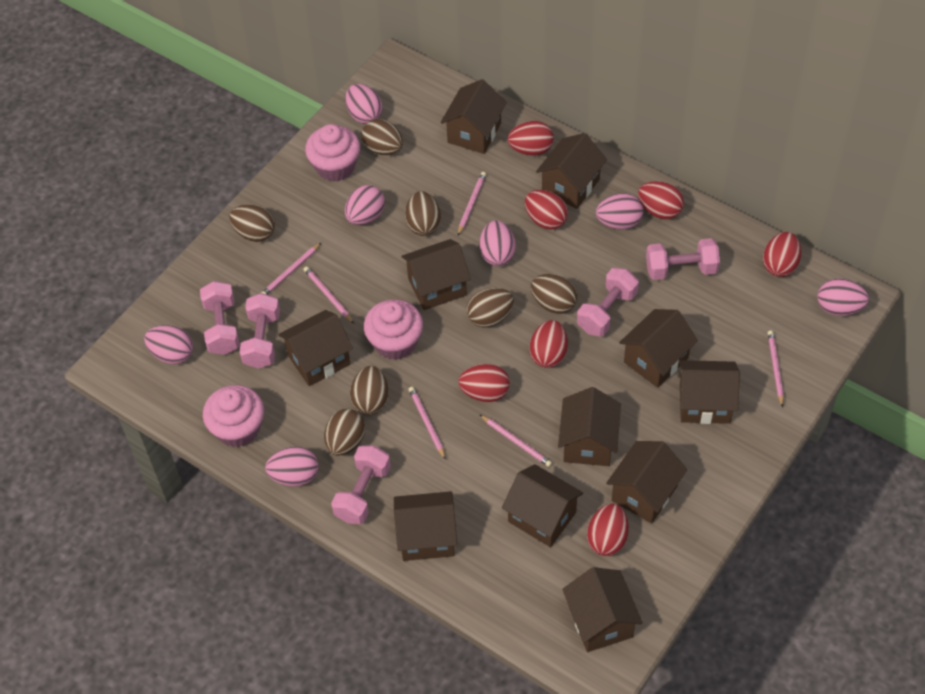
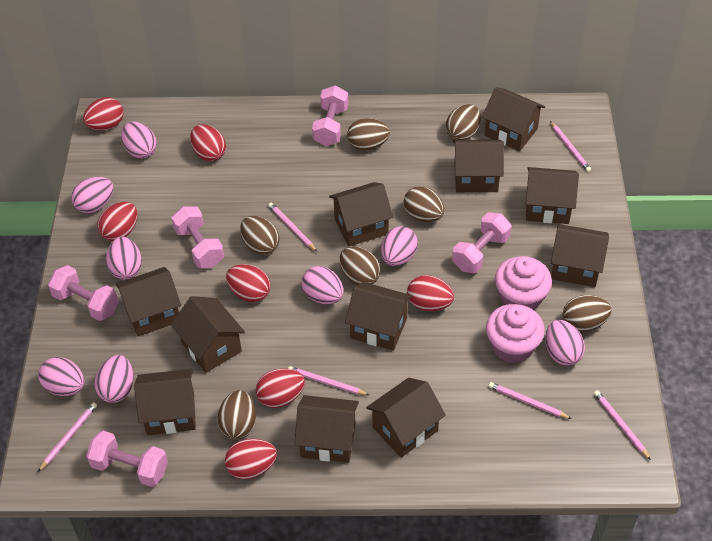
pink cupcake: 3 -> 2
pink egg: 7 -> 8

